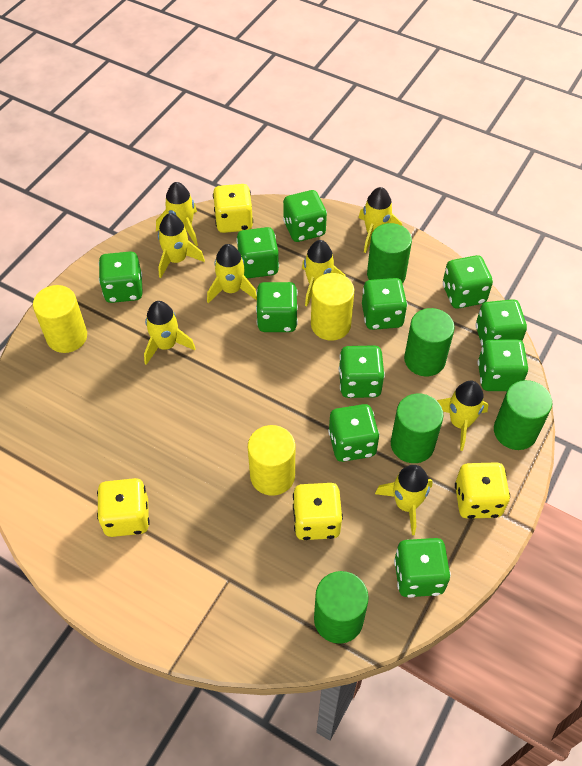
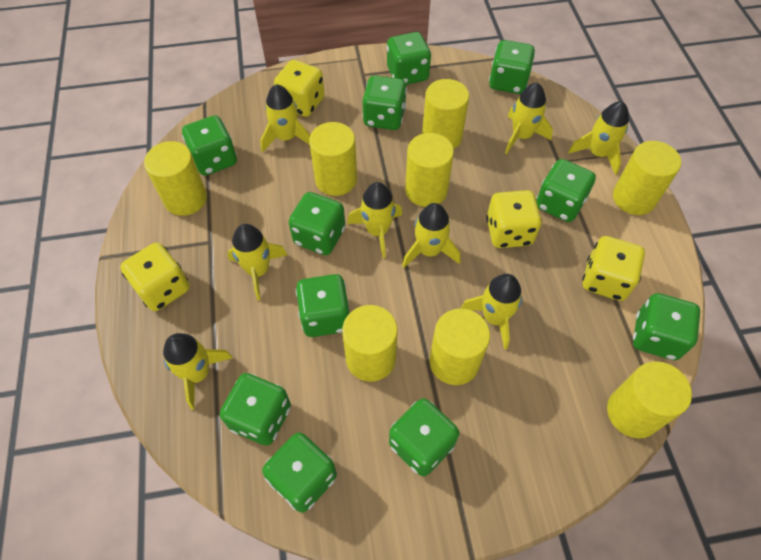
green cylinder: 5 -> 0
yellow cylinder: 3 -> 8

